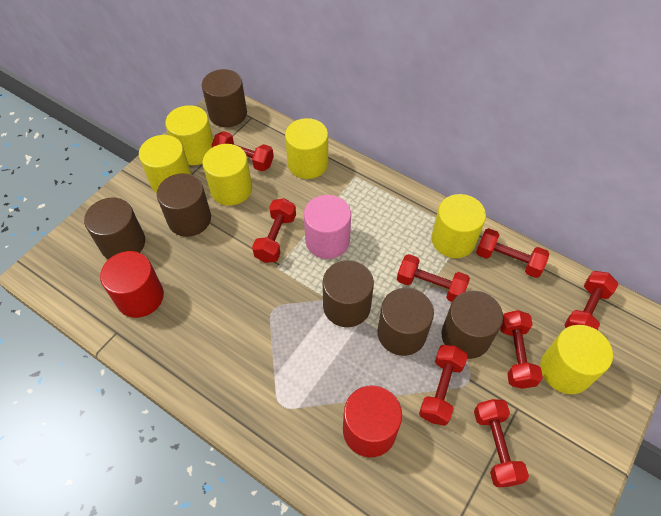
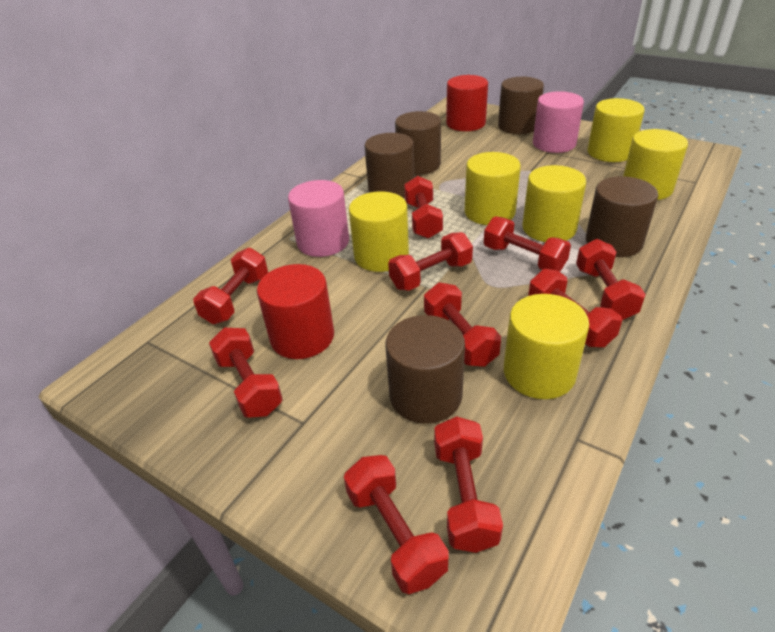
brown cylinder: 6 -> 5
pink cylinder: 1 -> 2
red dumbbell: 8 -> 10

